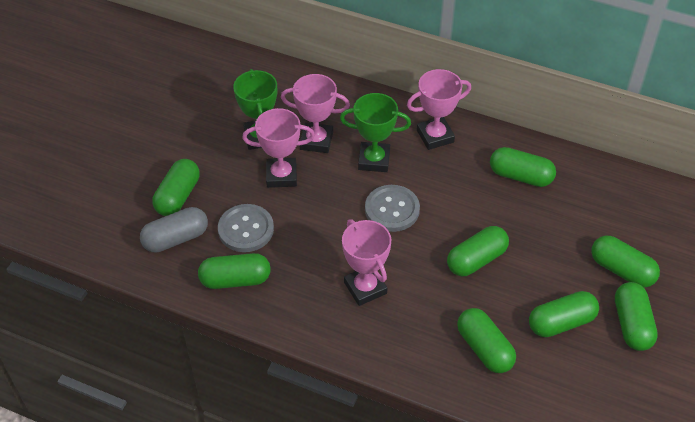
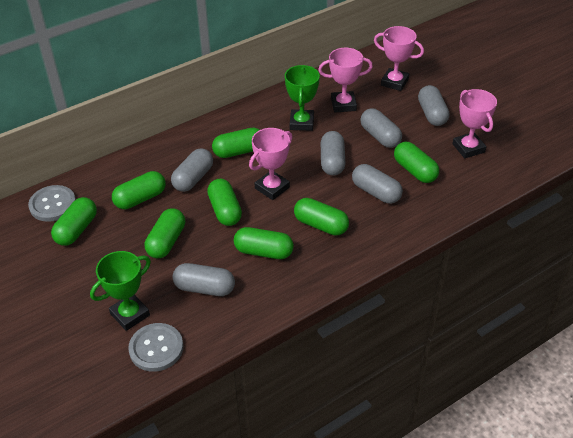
grey capsule: 1 -> 6

